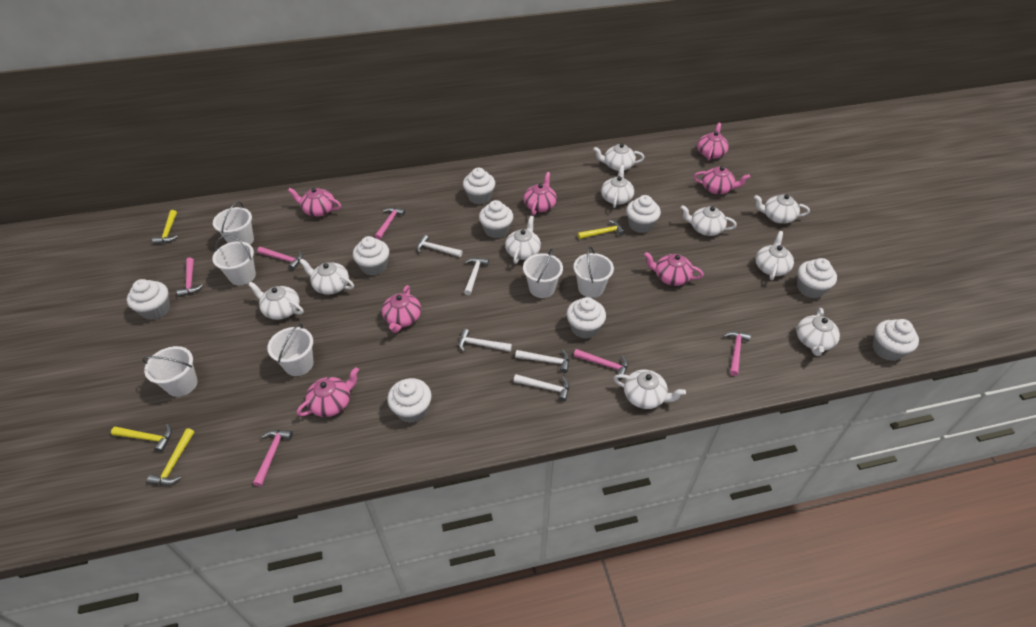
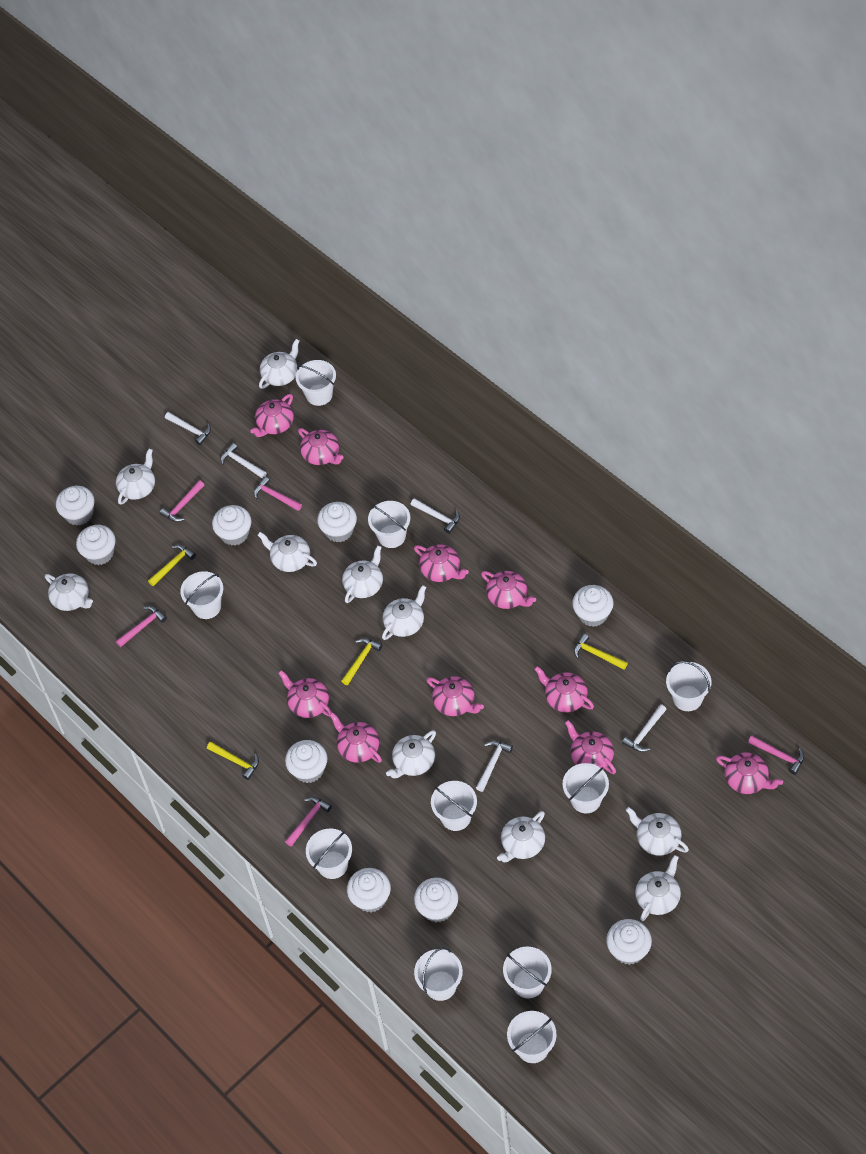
pink hammer: 6 -> 5
pink teapot: 7 -> 10
white bucket: 6 -> 10

